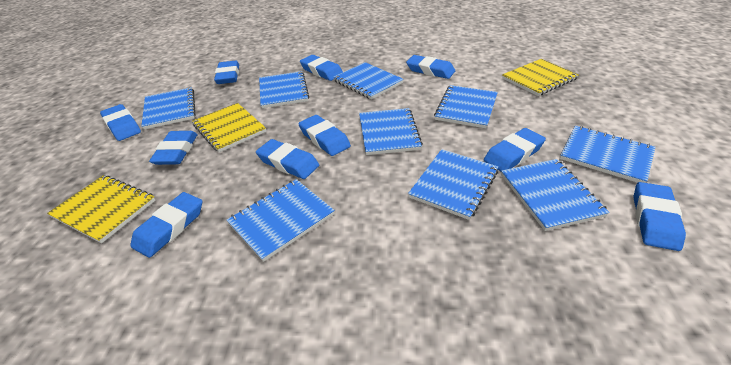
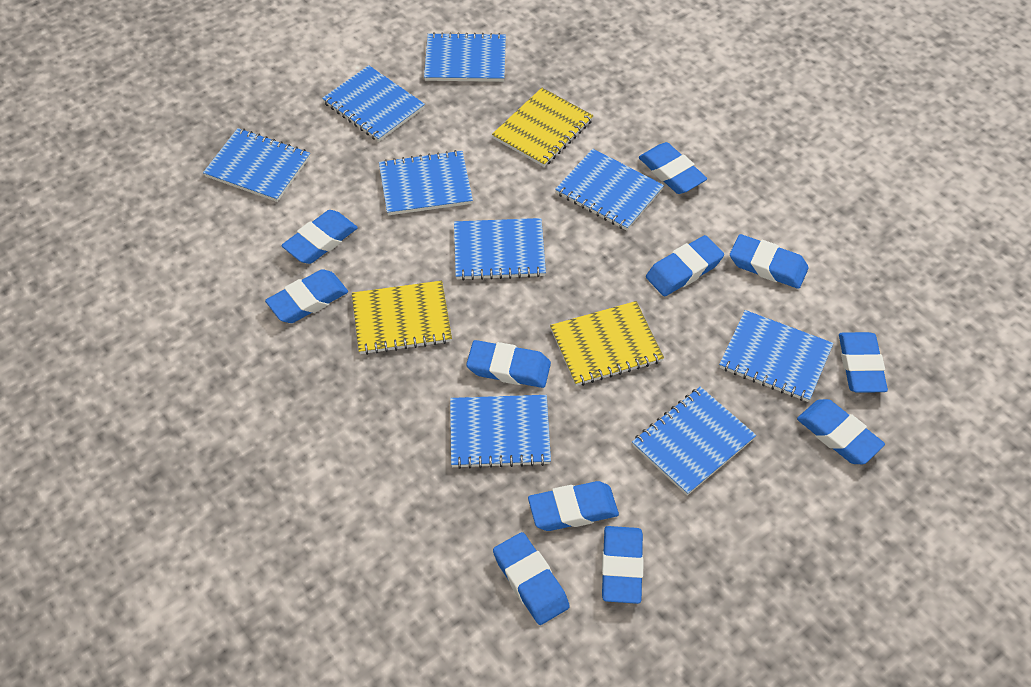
blue eraser: 10 -> 11

